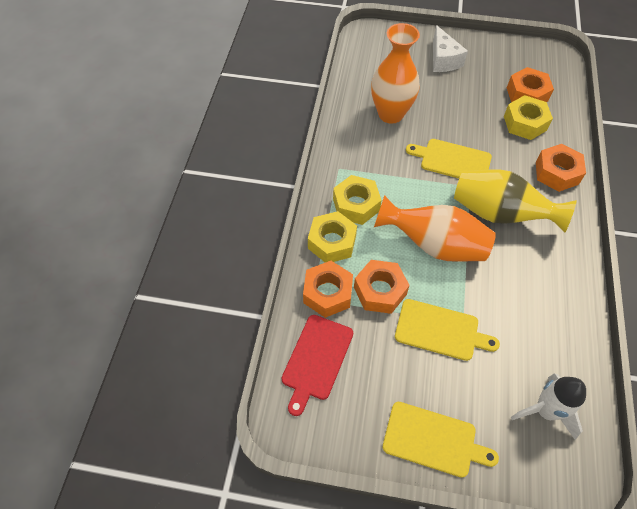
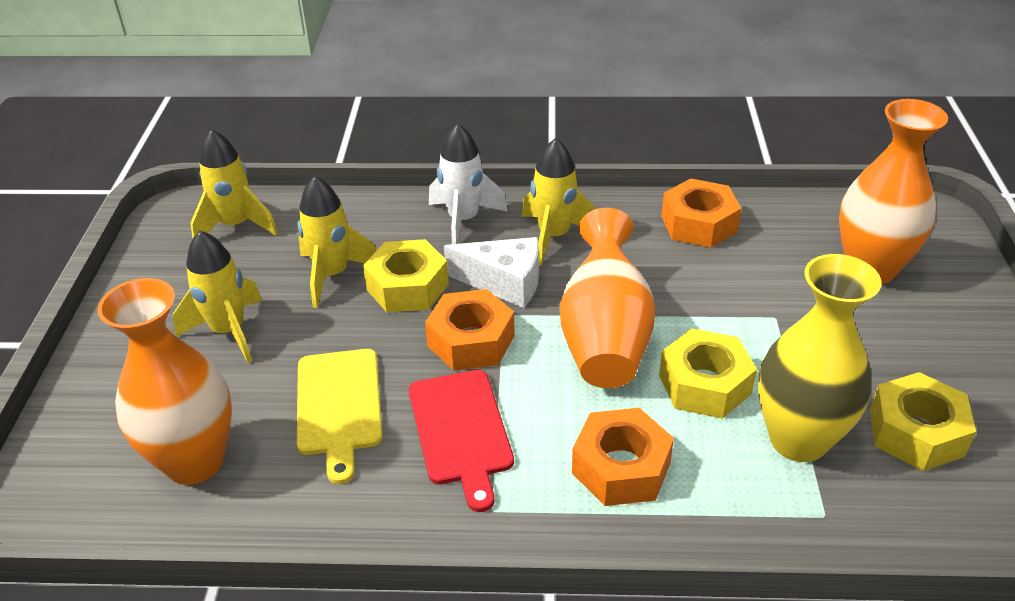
orange nut: 4 -> 3
orange vase: 2 -> 3
yellow cutting board: 3 -> 1
yellow rocket: 0 -> 4

